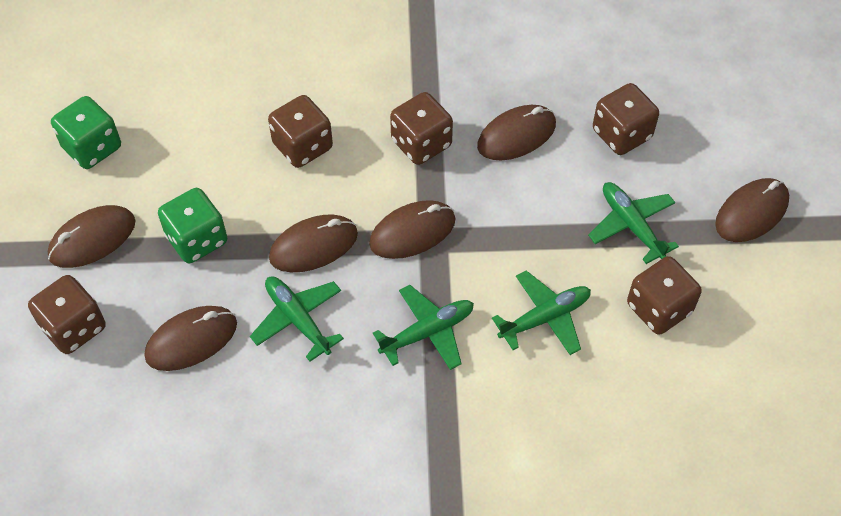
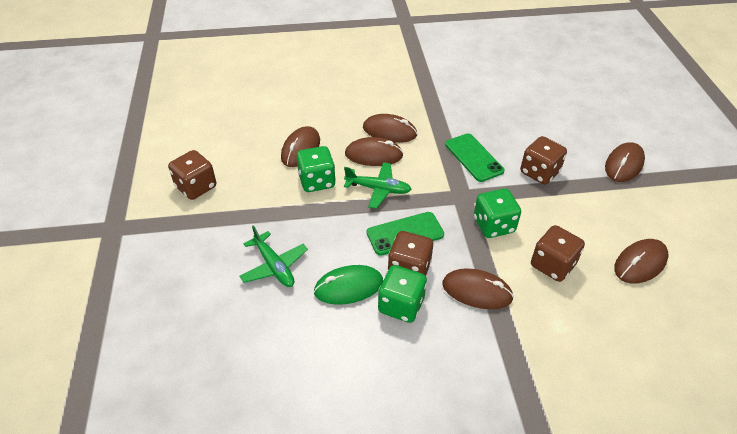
brown dice: 5 -> 4
green dice: 2 -> 3
green mouse: 0 -> 1
green phone: 0 -> 2
green plane: 4 -> 2

